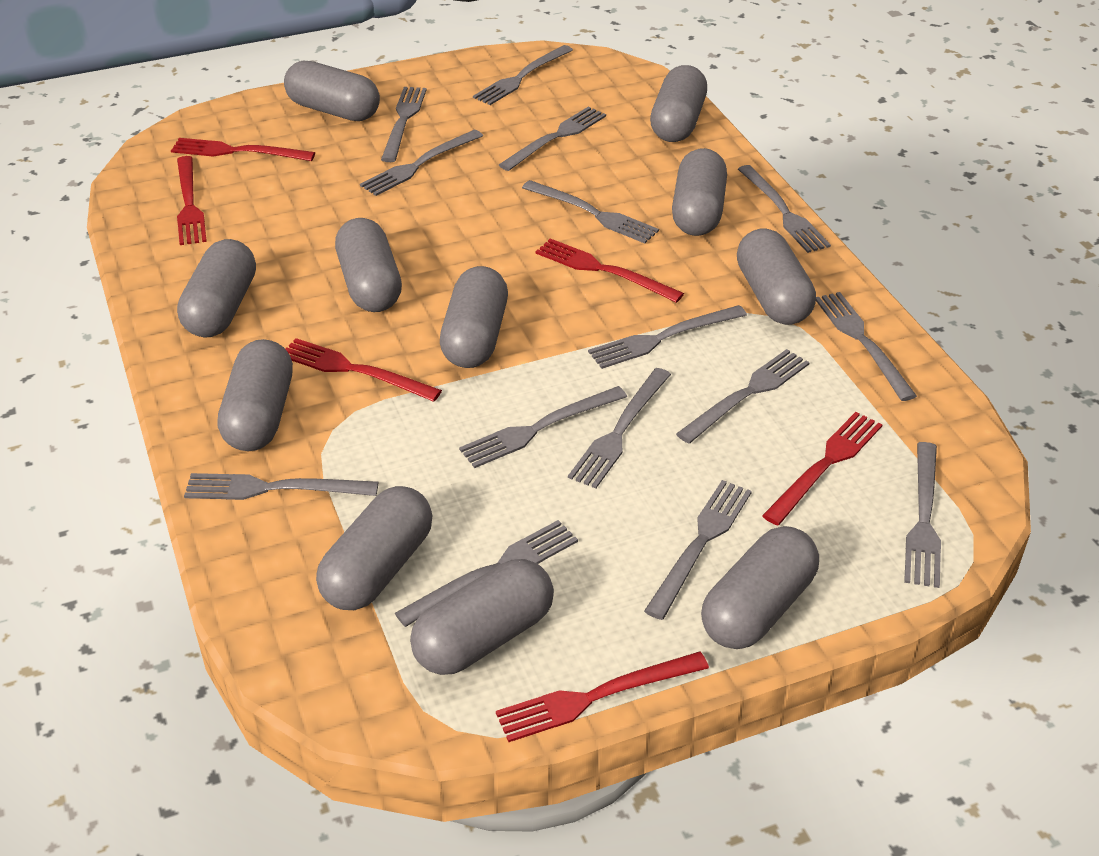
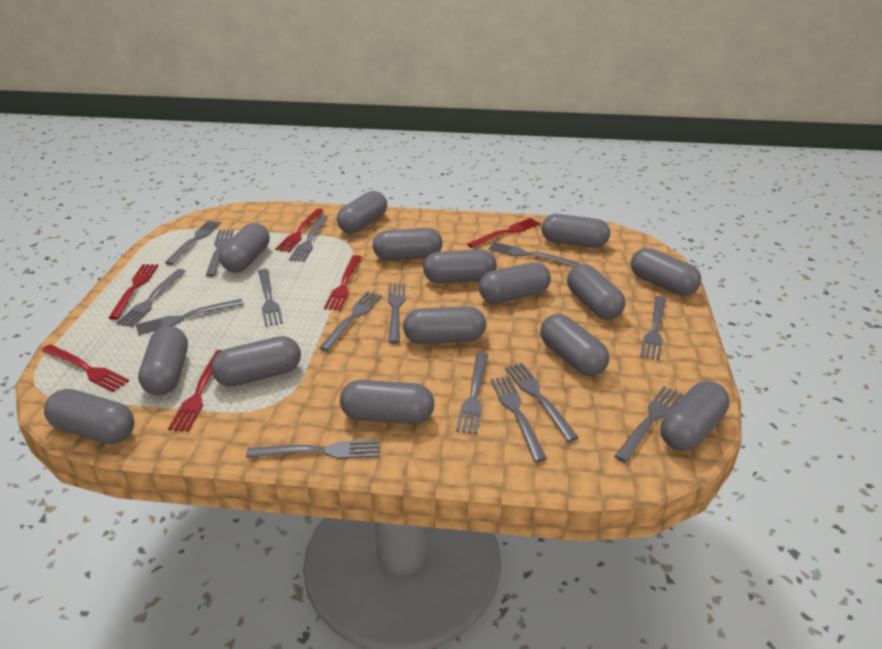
grey capsule: 11 -> 15

